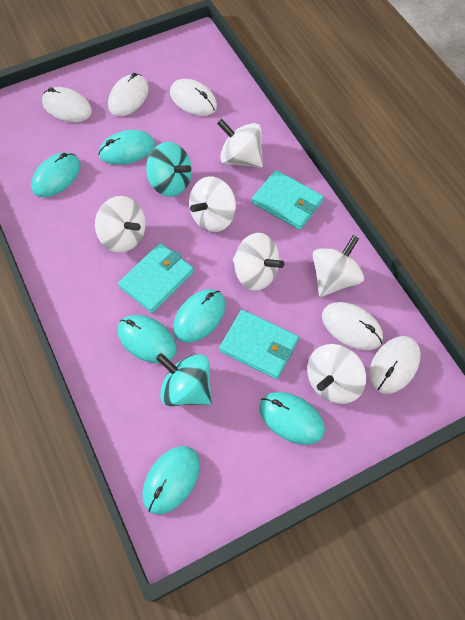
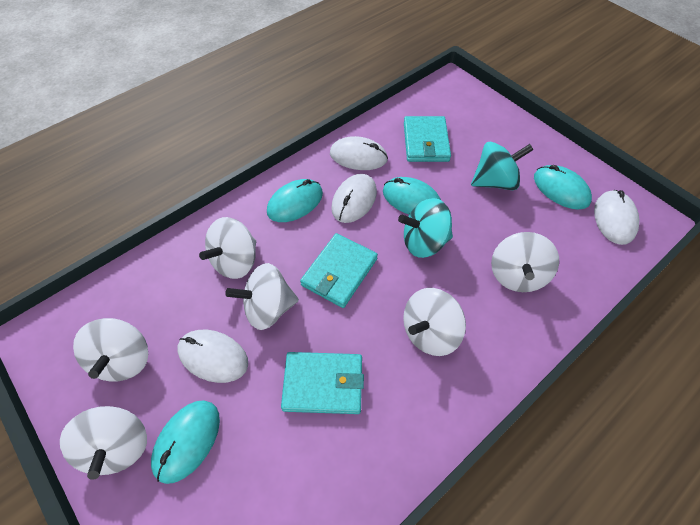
turquoise mouse: 6 -> 4
white mouse: 5 -> 4

